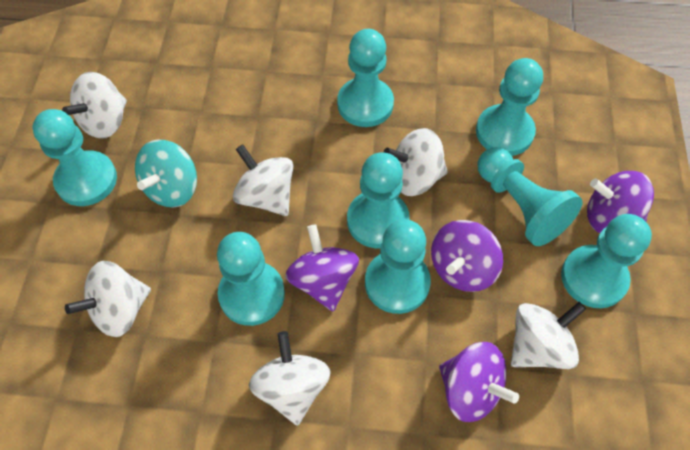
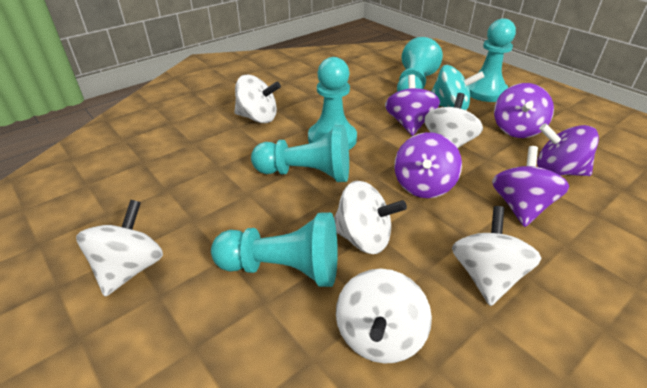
purple spinning top: 4 -> 5
turquoise pawn: 8 -> 5

